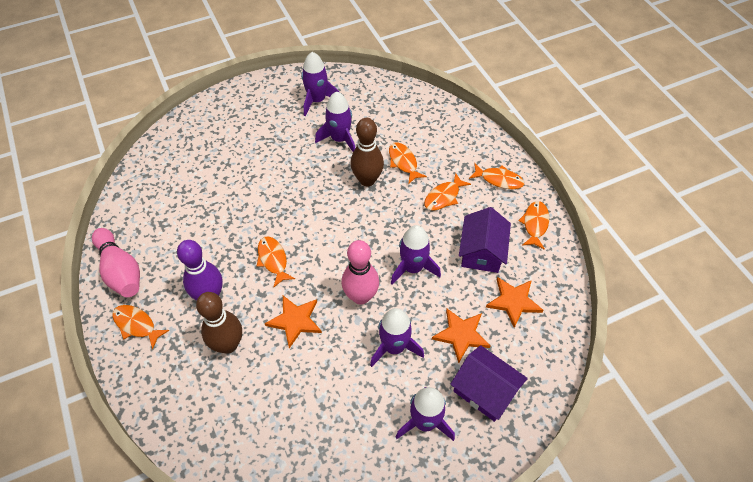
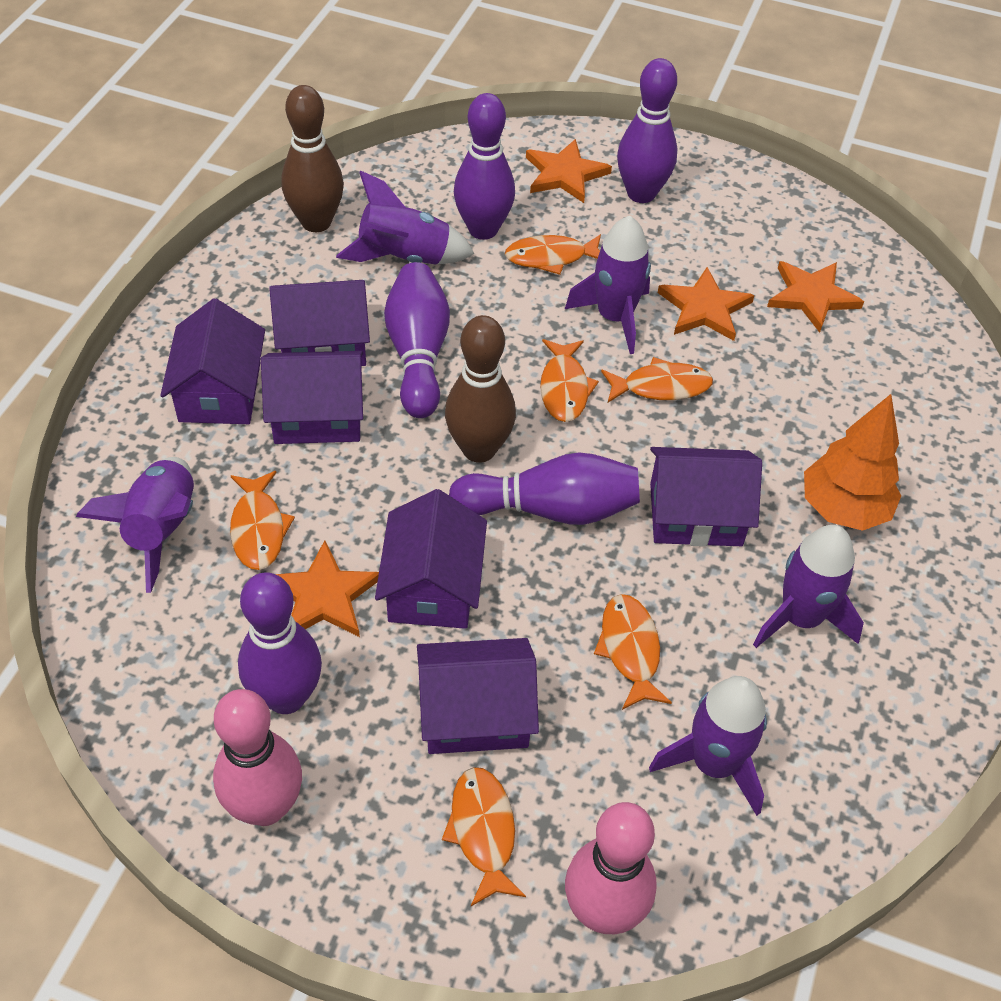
orange star: 3 -> 4
orange tree: 0 -> 1
purple bowling pin: 1 -> 5
purple house: 2 -> 6

